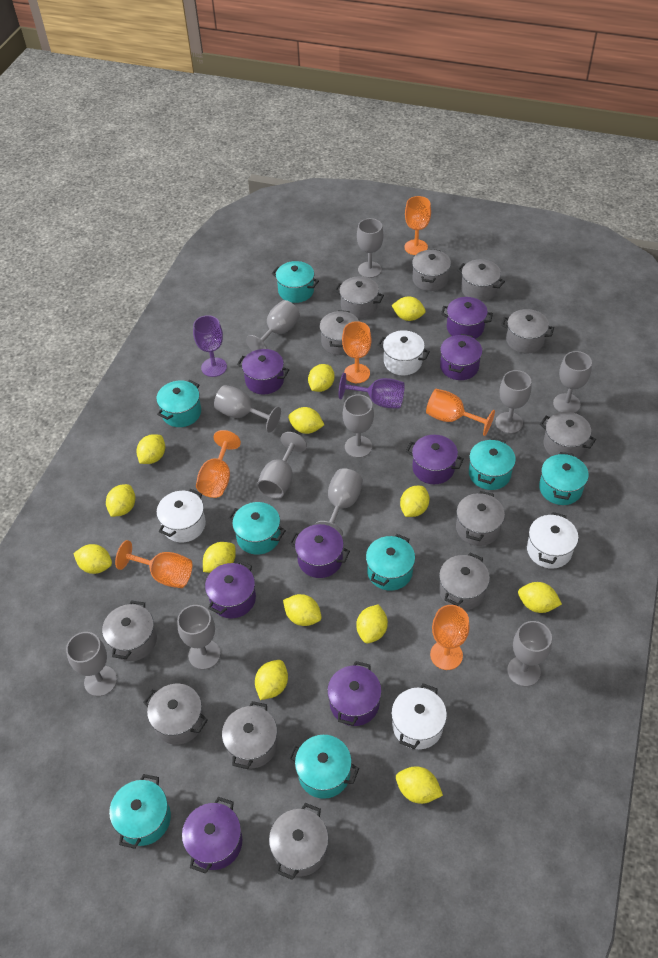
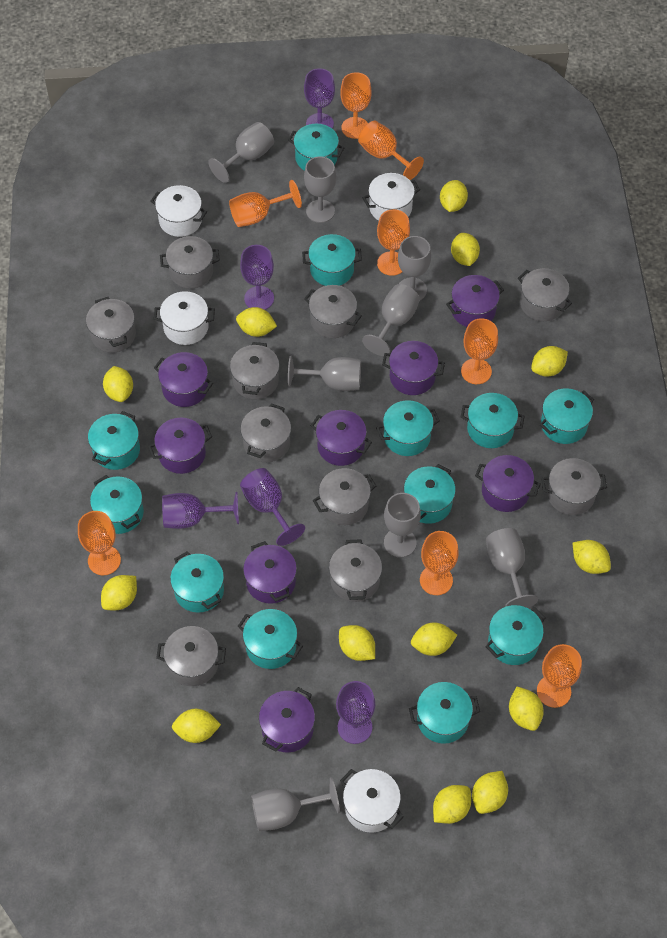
grey goblet: 11 -> 8
grey pot: 12 -> 10
orange goblet: 6 -> 8
purple goblet: 2 -> 5
turquoise pot: 8 -> 12

